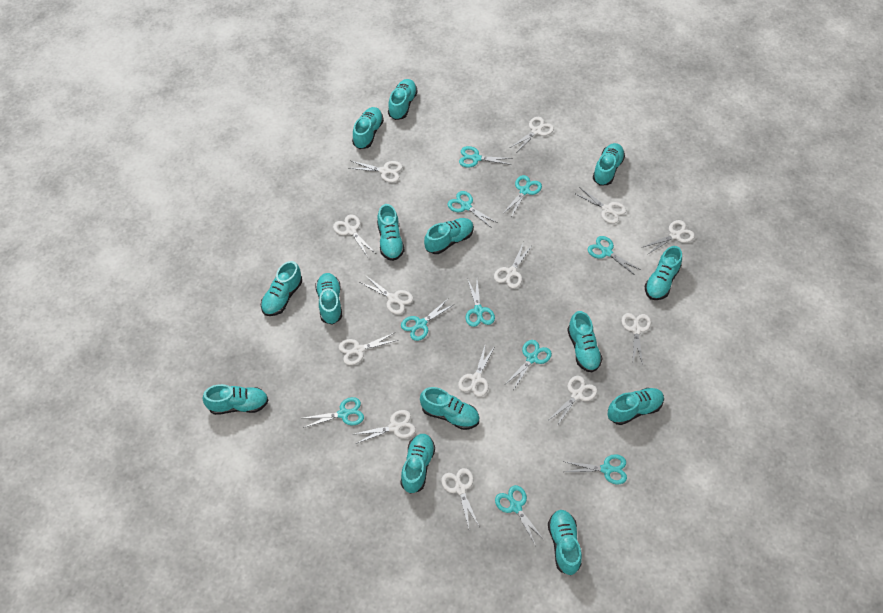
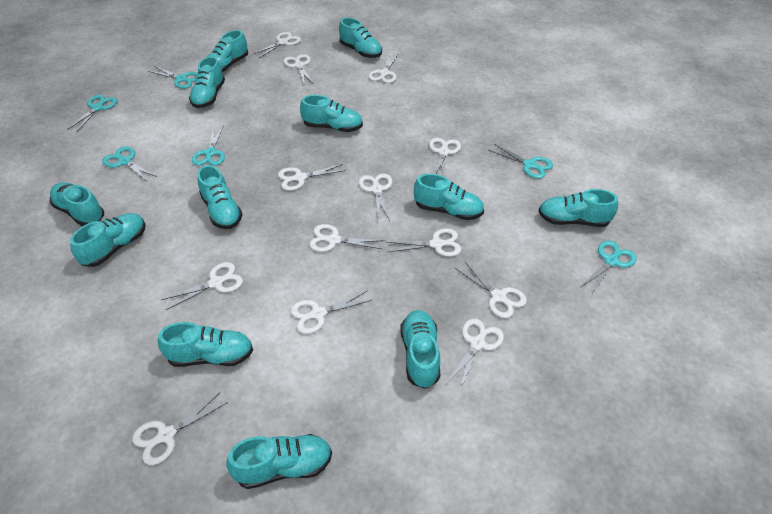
turquoise scissors: 10 -> 6
turquoise shoe: 14 -> 12

